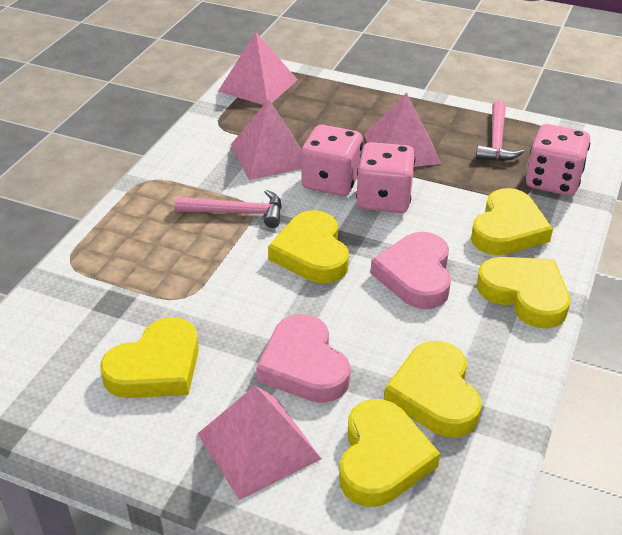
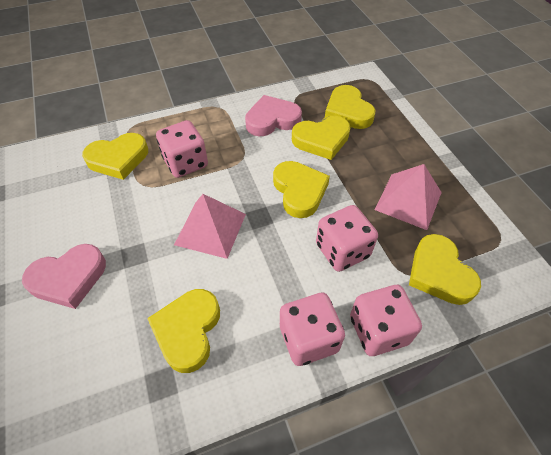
pink dice: 3 -> 4
pink hammer: 2 -> 0
pink pyramid: 4 -> 2

